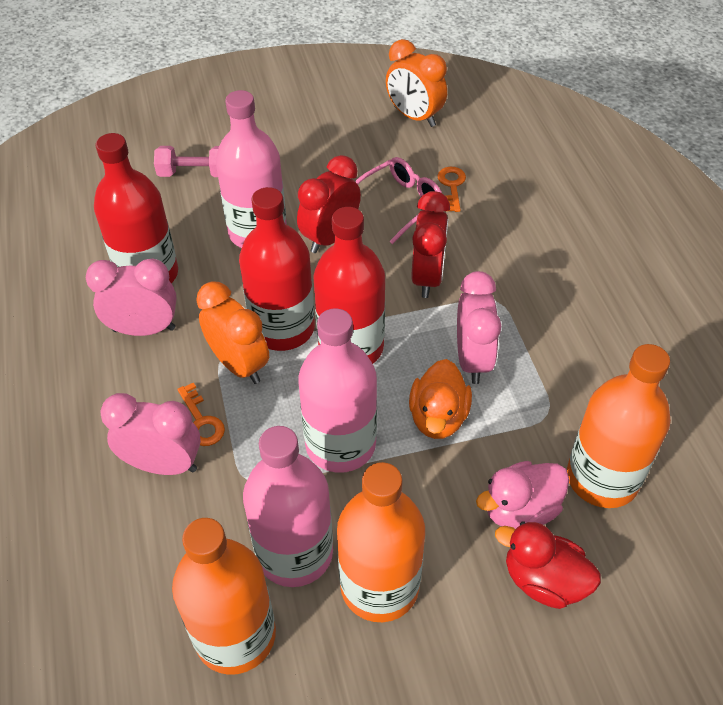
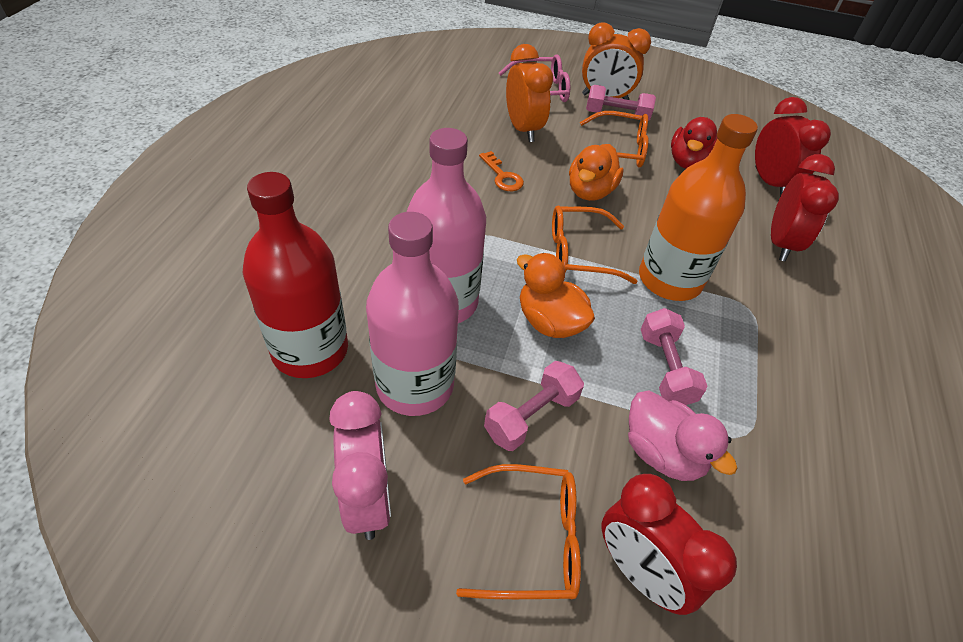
orange bottle: 3 -> 1
orange duck: 1 -> 2
orange glasses: 0 -> 3
orange key: 2 -> 1
pink bottle: 3 -> 2
pink clock: 3 -> 1
pink dumbbell: 1 -> 3
red bottle: 3 -> 1
red clock: 2 -> 3

